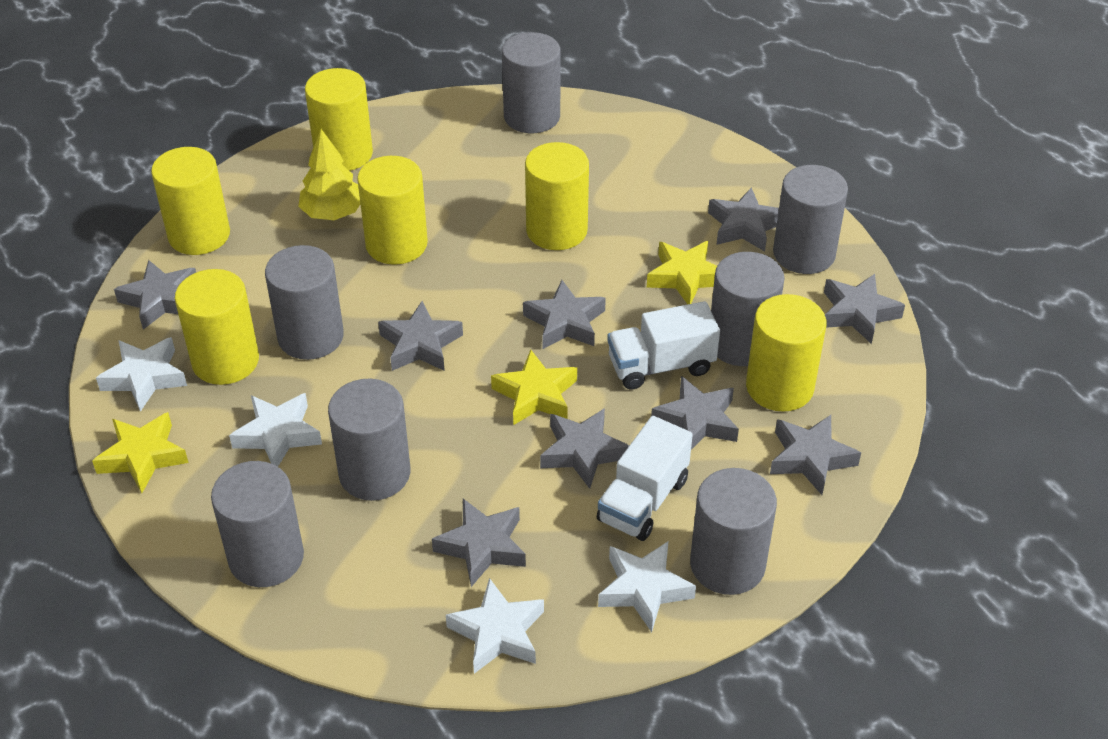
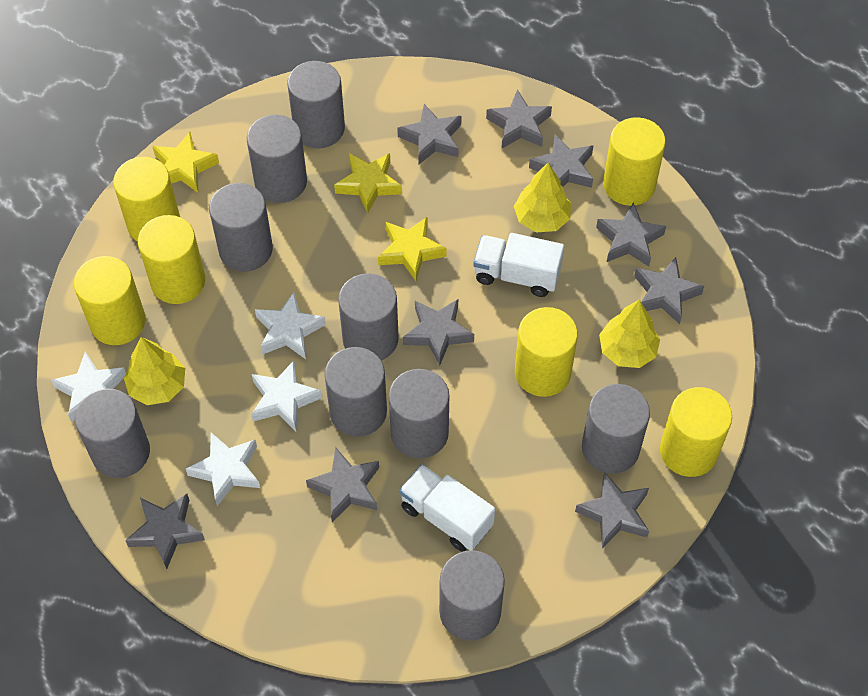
grey cylinder: 7 -> 9
yellow tree: 1 -> 3

